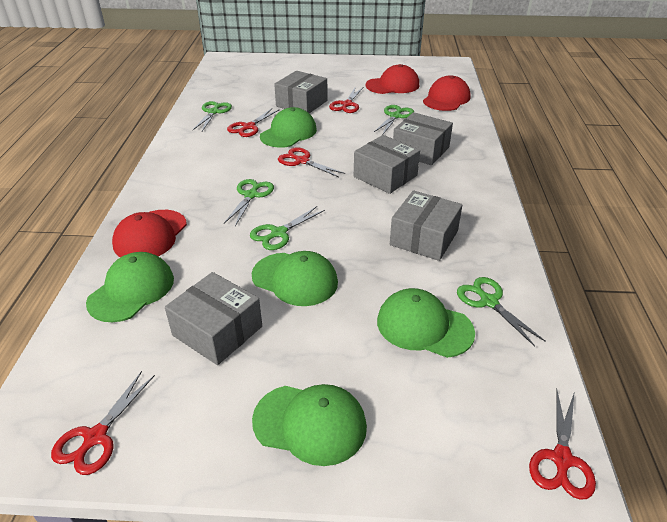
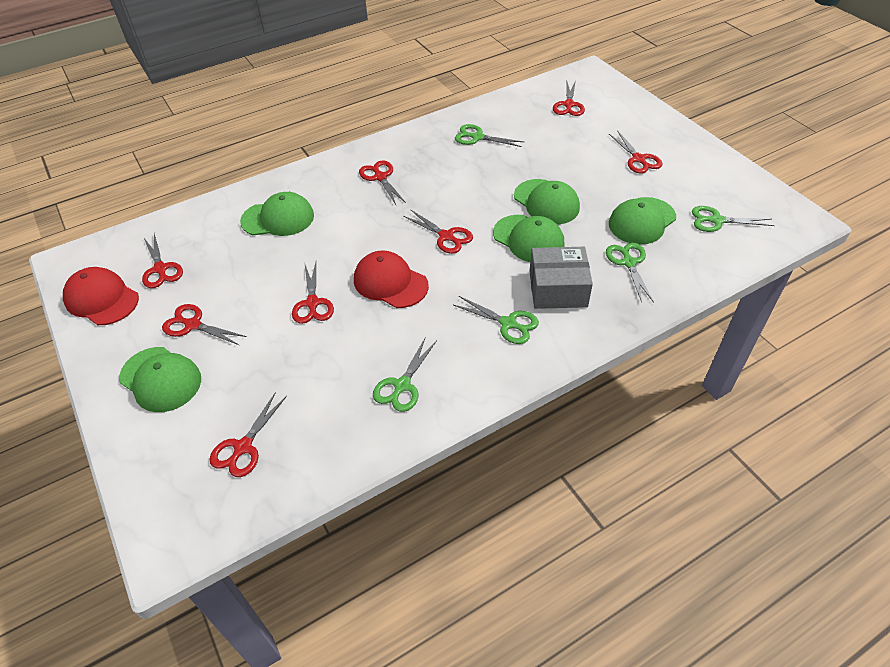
grey box: 5 -> 1
red cap: 3 -> 2
red scissors: 5 -> 8

